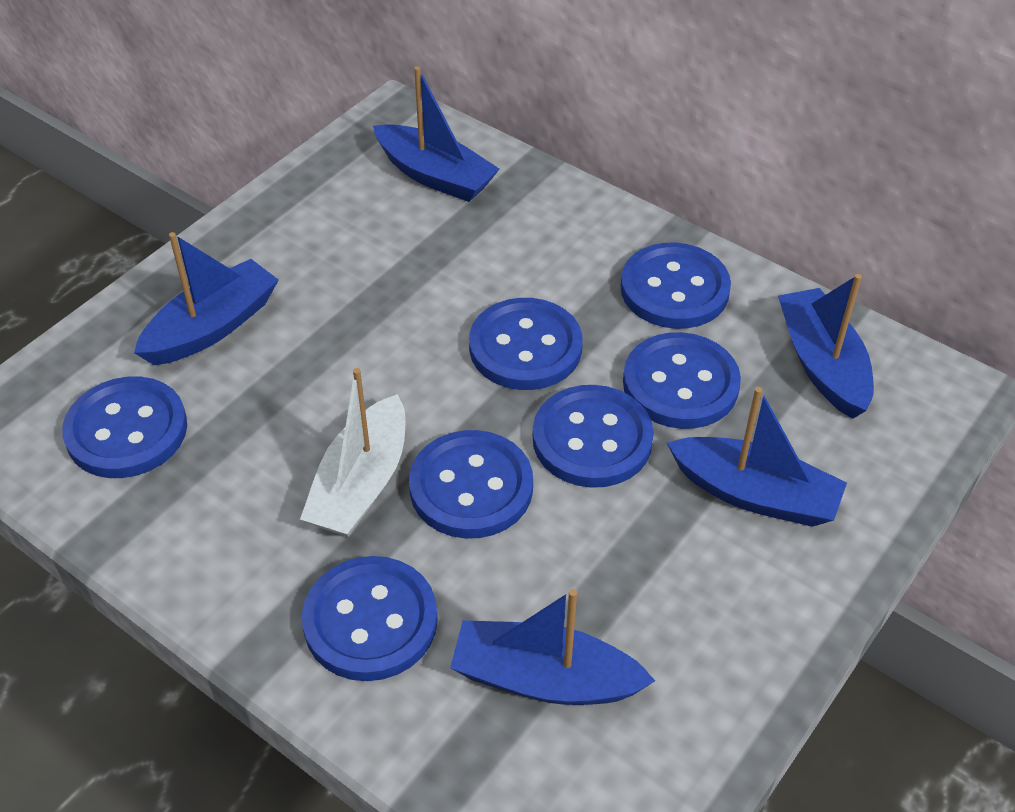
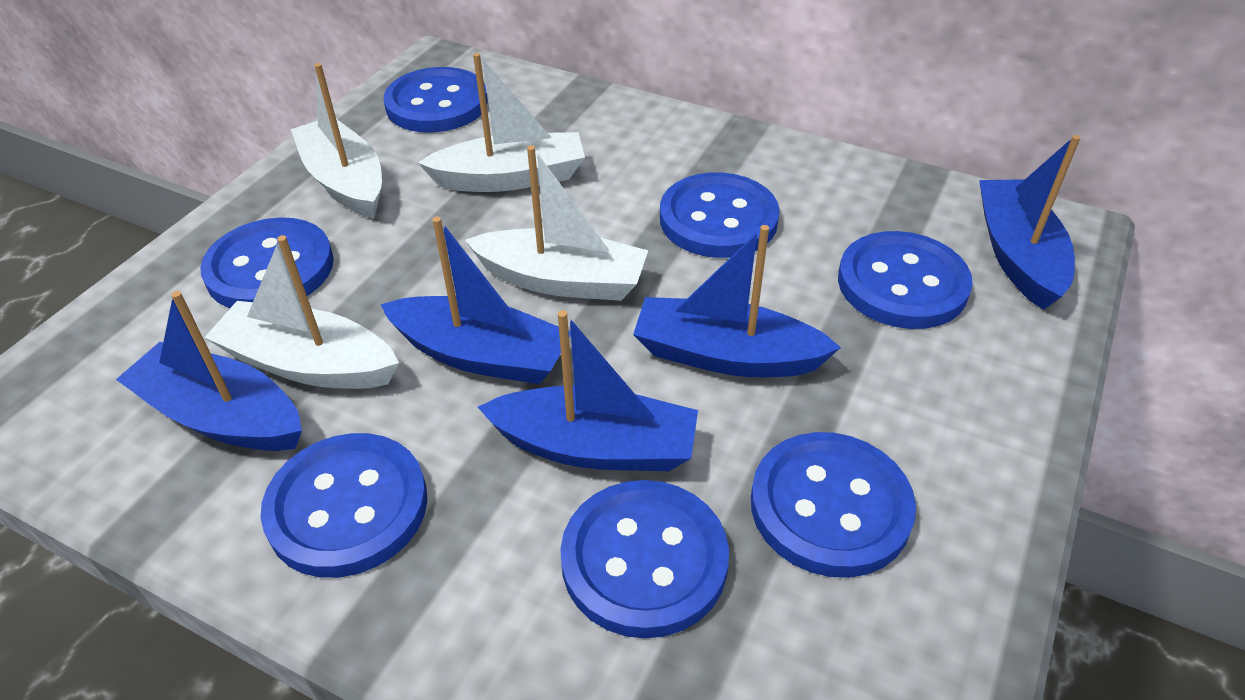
white boat: 1 -> 4

